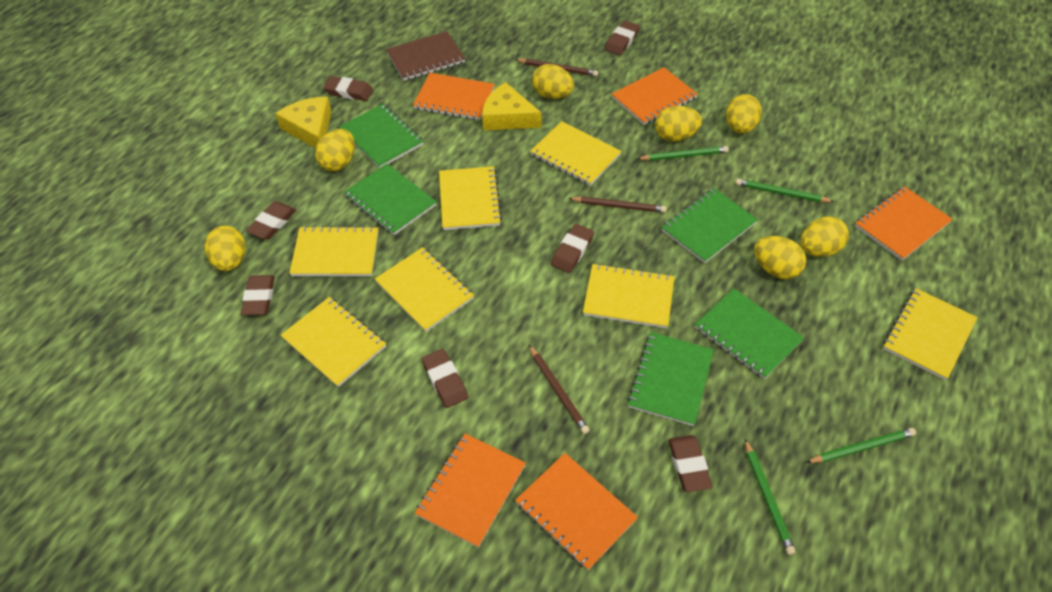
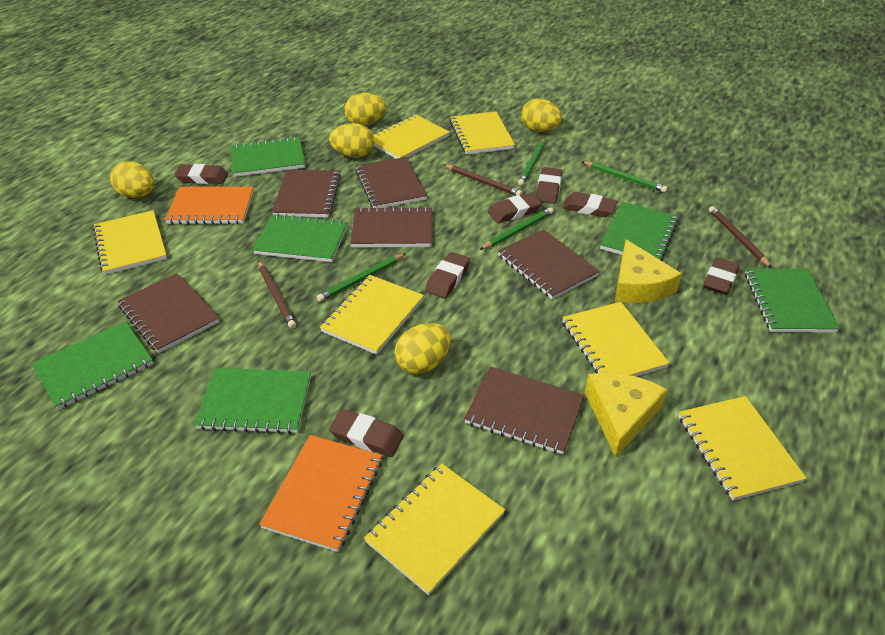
brown notebook: 1 -> 6
green notebook: 5 -> 6
orange notebook: 5 -> 2
yellow egg: 7 -> 5

